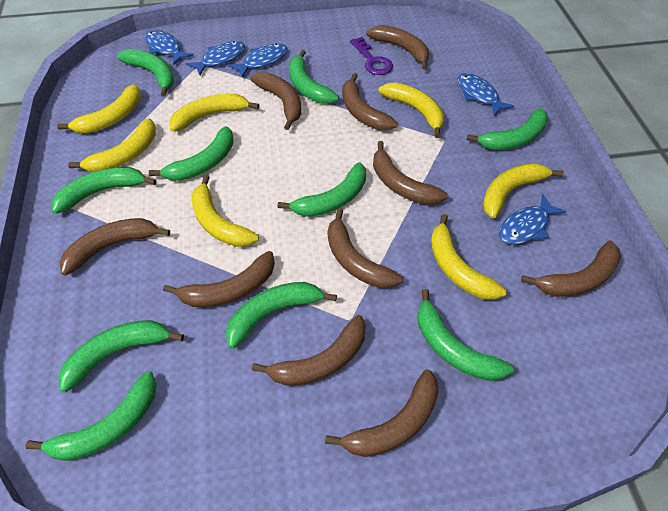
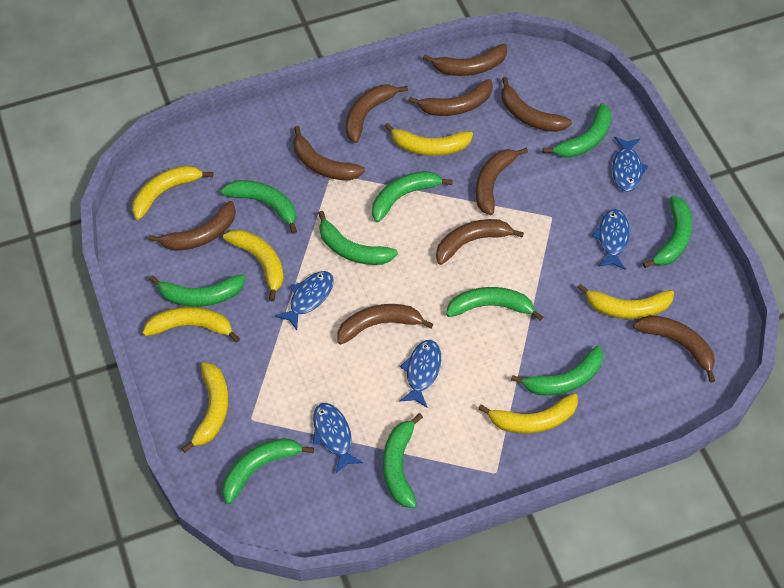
purple key: 1 -> 0

